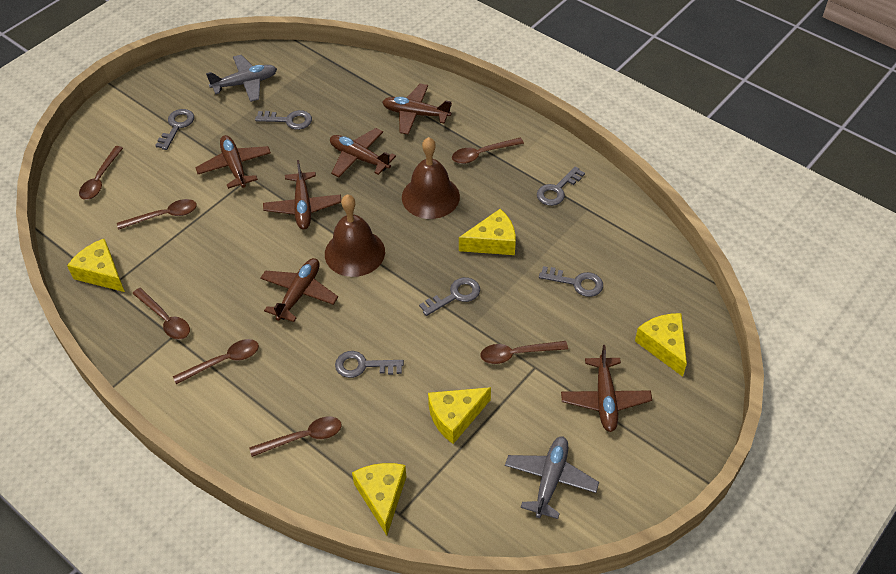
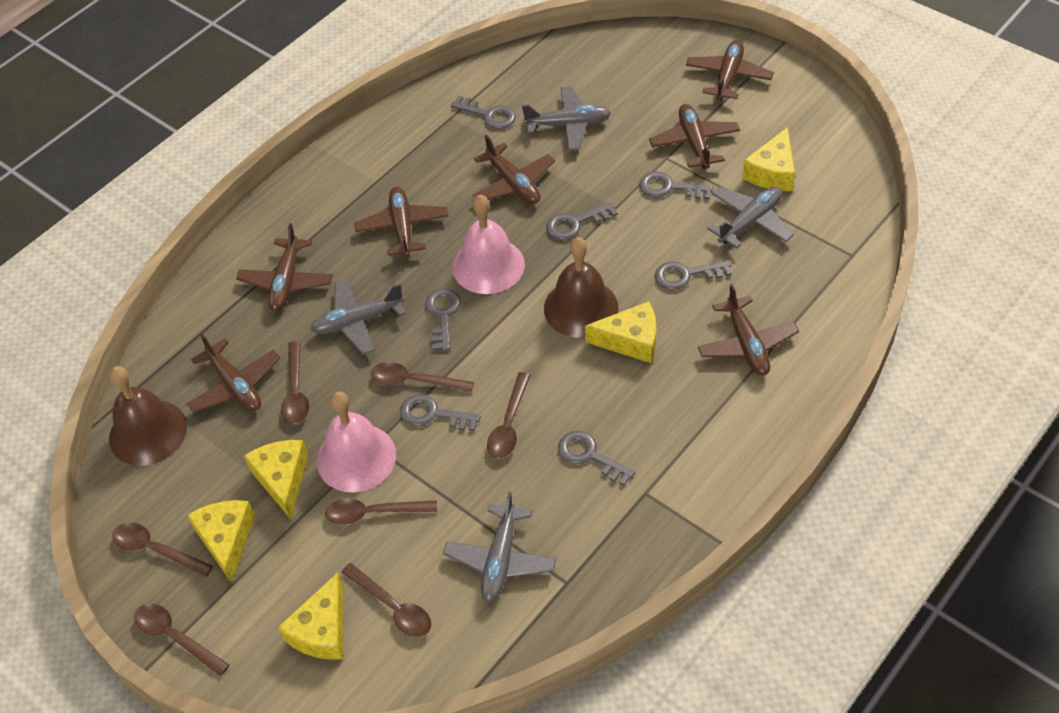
brown plane: 6 -> 7
grey key: 6 -> 7
grey plane: 2 -> 4
pink bell: 0 -> 2

